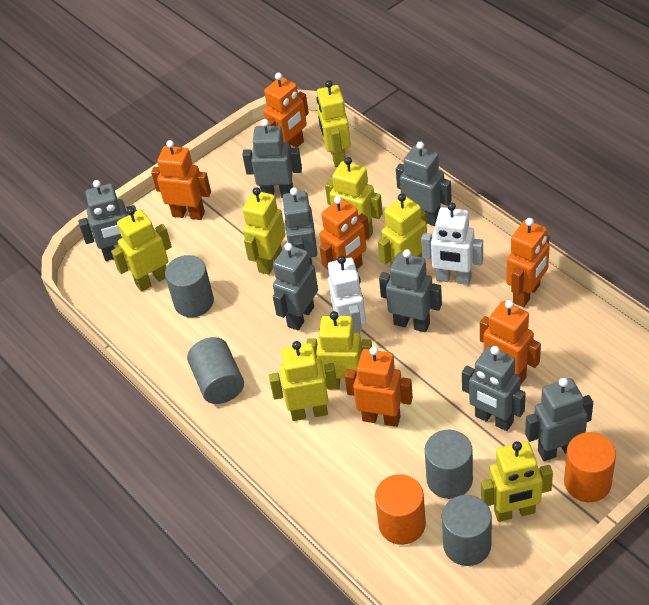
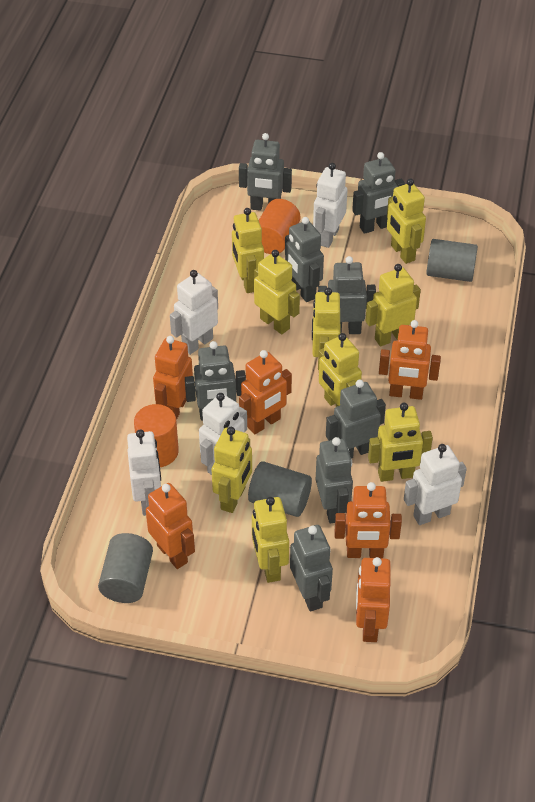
grey cylinder: 4 -> 3
white robot: 2 -> 5
yellow robot: 8 -> 9

